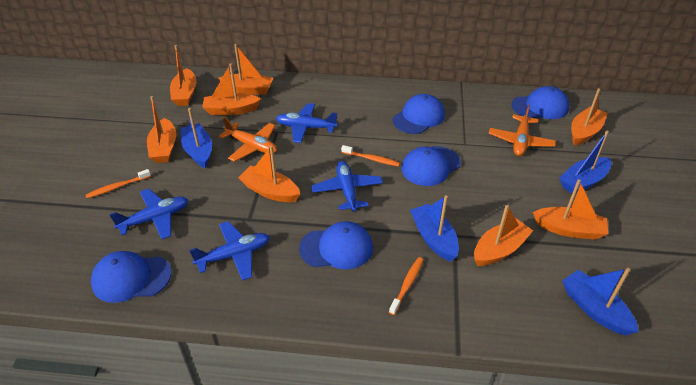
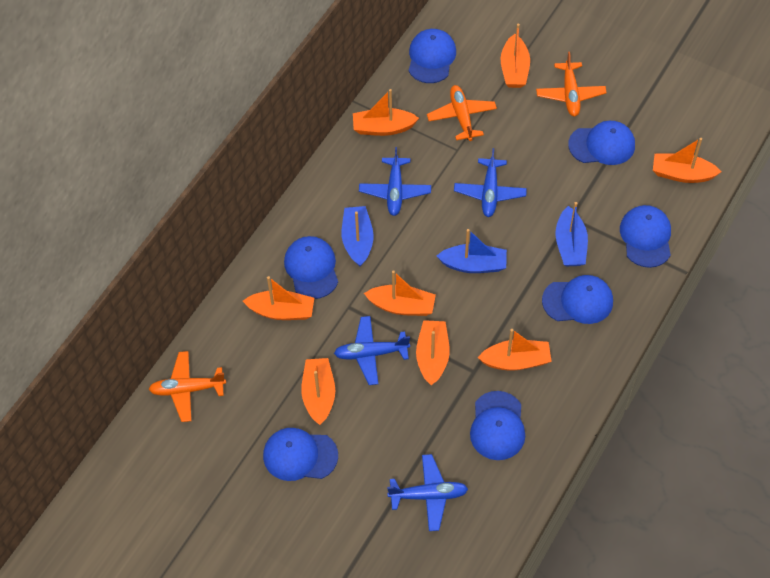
blue boat: 4 -> 3
blue cap: 5 -> 7
orange plane: 2 -> 3
orange toothbrush: 3 -> 0

